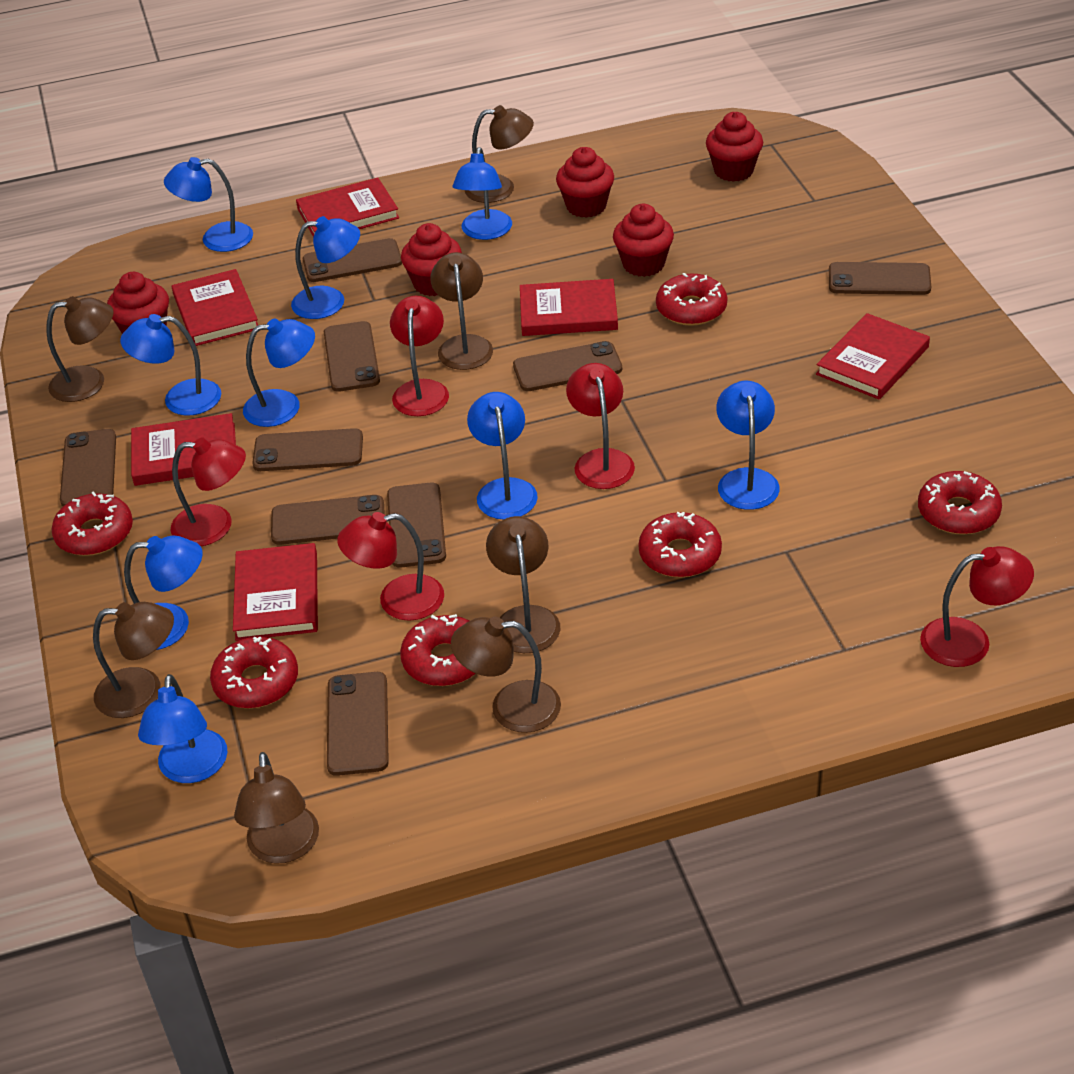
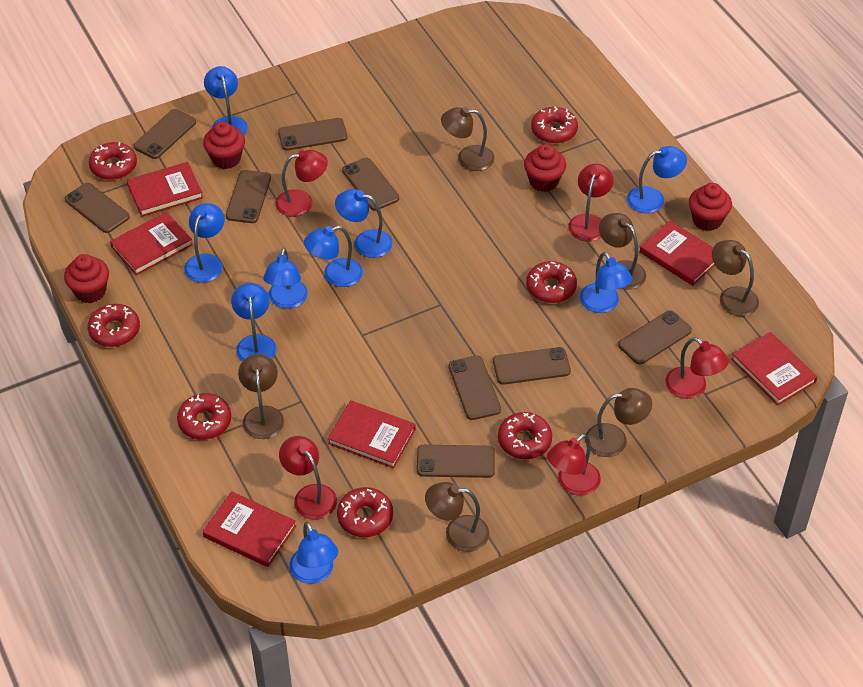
brown lamp: 7 -> 6
red cupcake: 5 -> 4
red donut: 6 -> 7

